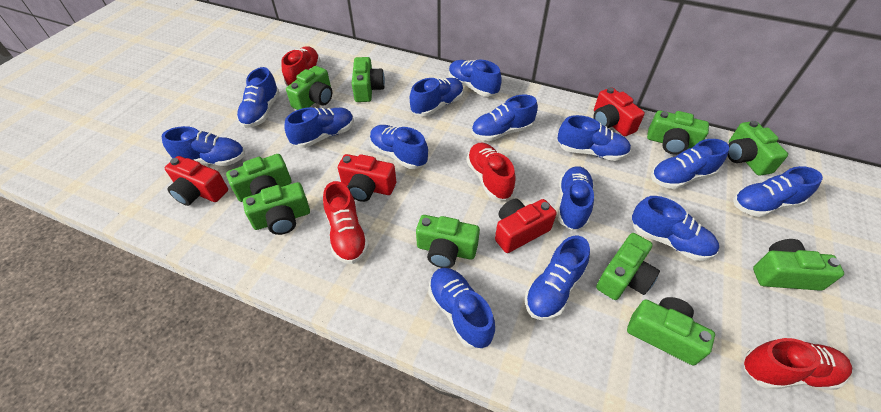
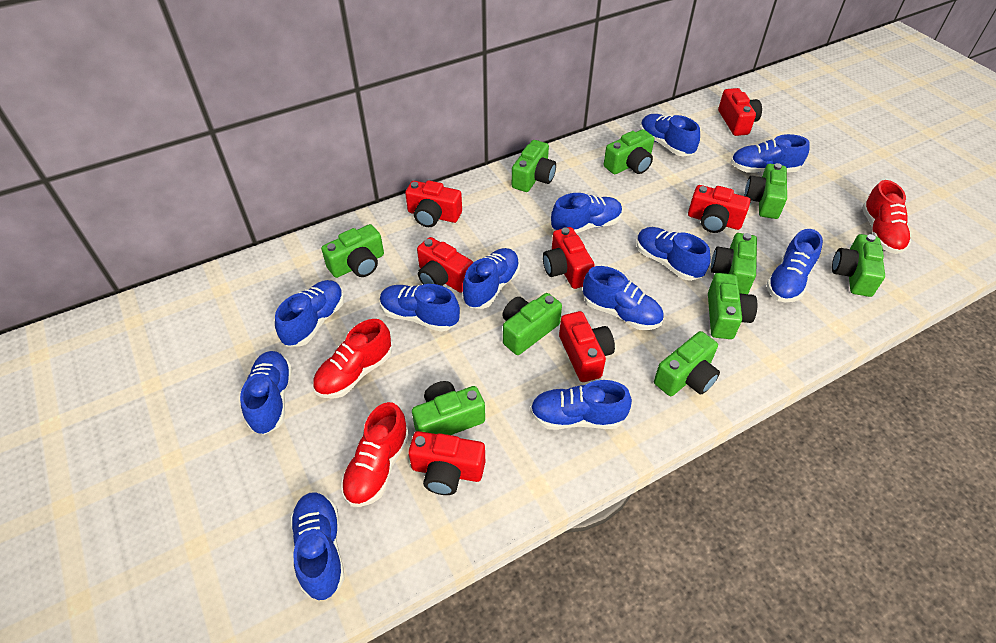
blue shoe: 14 -> 12
red camera: 4 -> 7
red shoe: 4 -> 3

